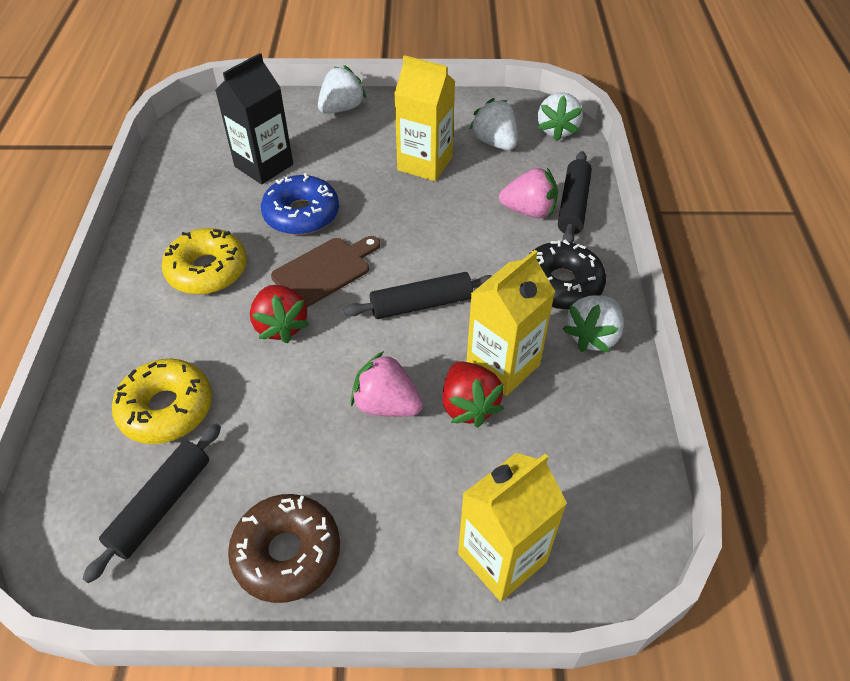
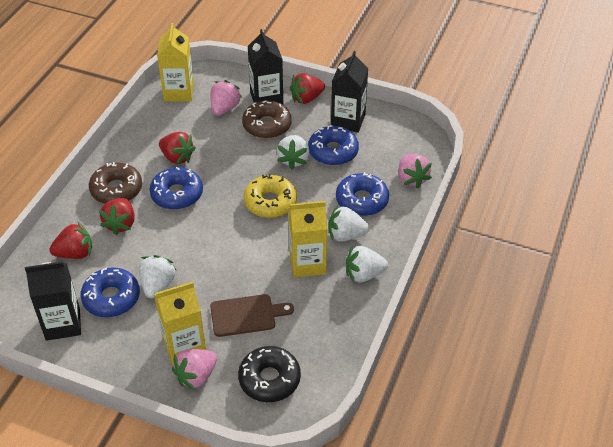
black carton: 1 -> 3
black rolling pin: 3 -> 0
blue donut: 1 -> 4
brown donut: 1 -> 2
pink strawberry: 2 -> 3
red strawberry: 2 -> 4
yellow donut: 2 -> 1

